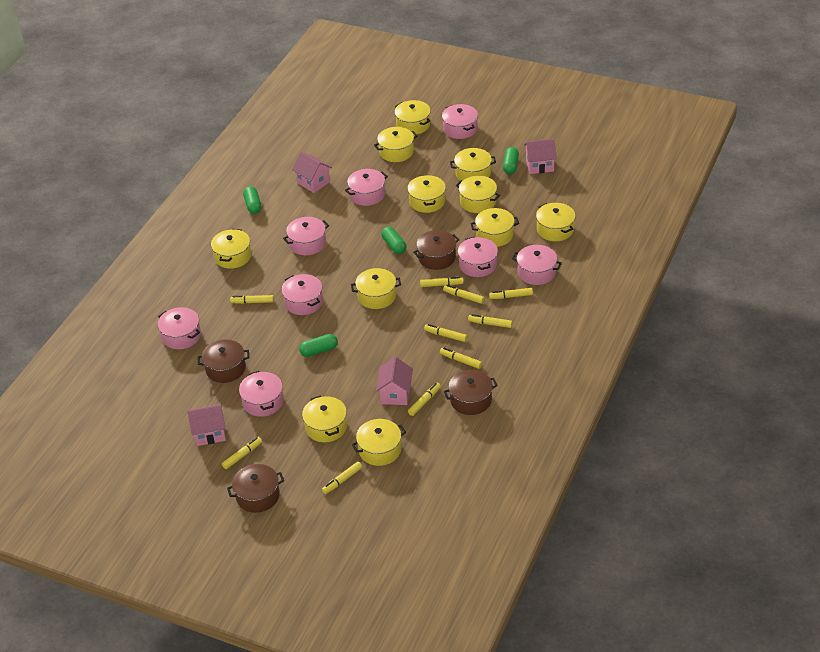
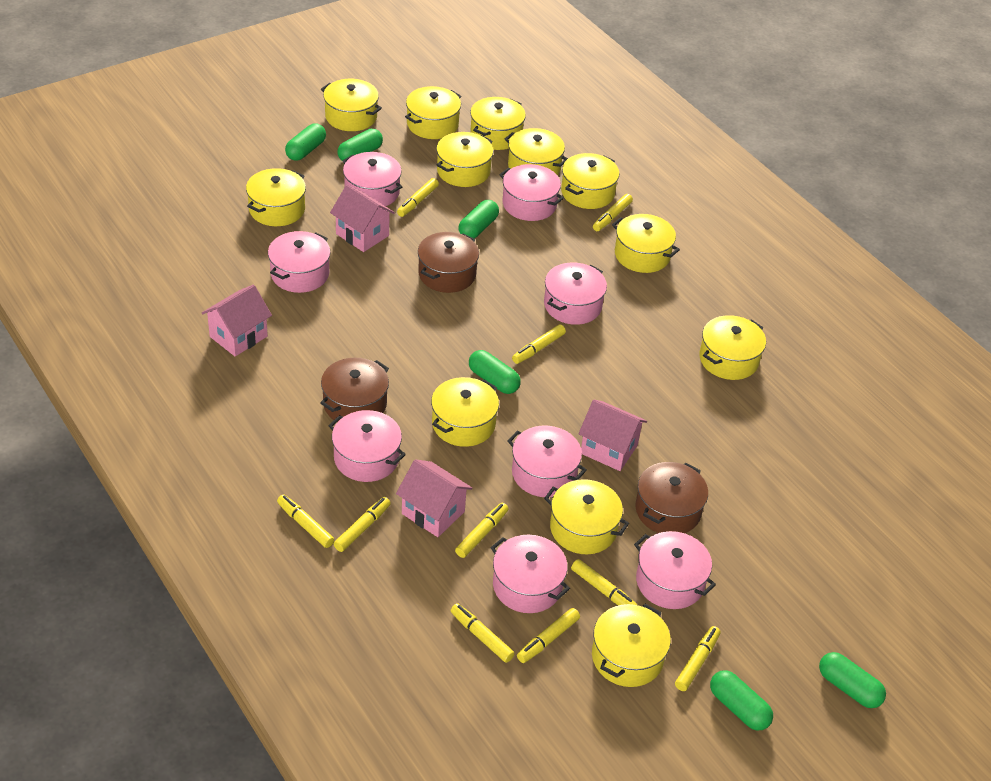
brown pot: 4 -> 3
green capsule: 4 -> 6
yellow pot: 11 -> 12

